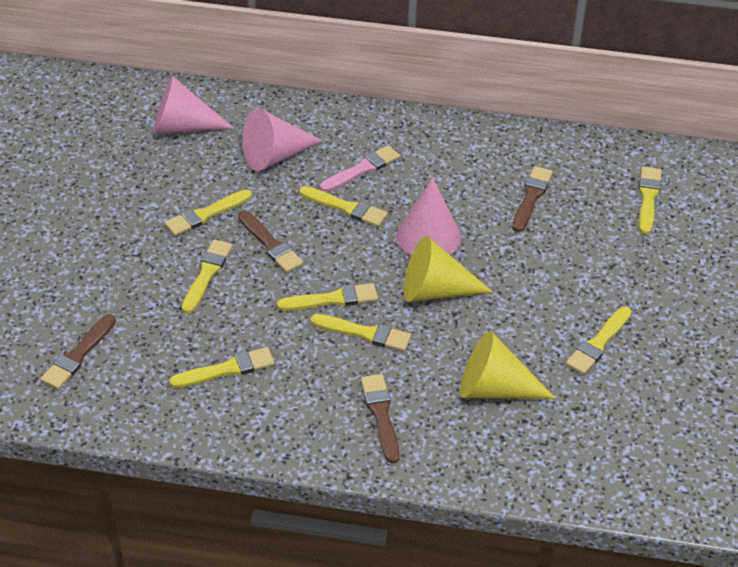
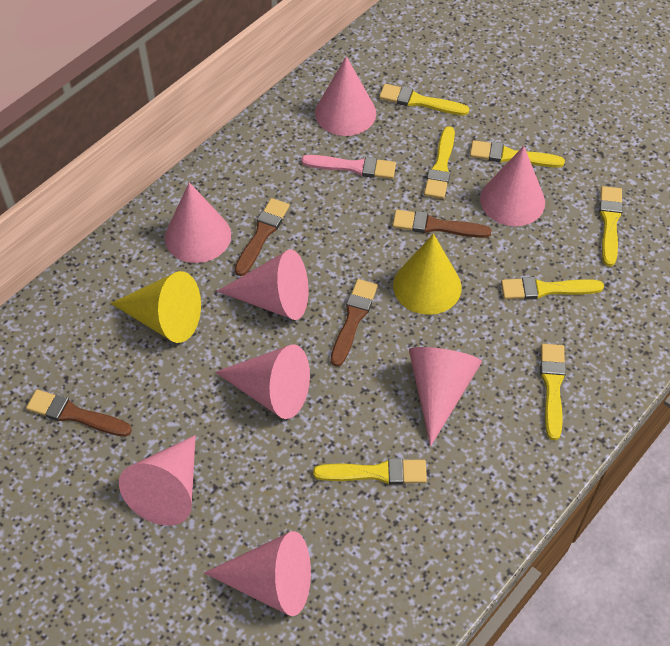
pink cone: 3 -> 8
yellow brush: 8 -> 7

